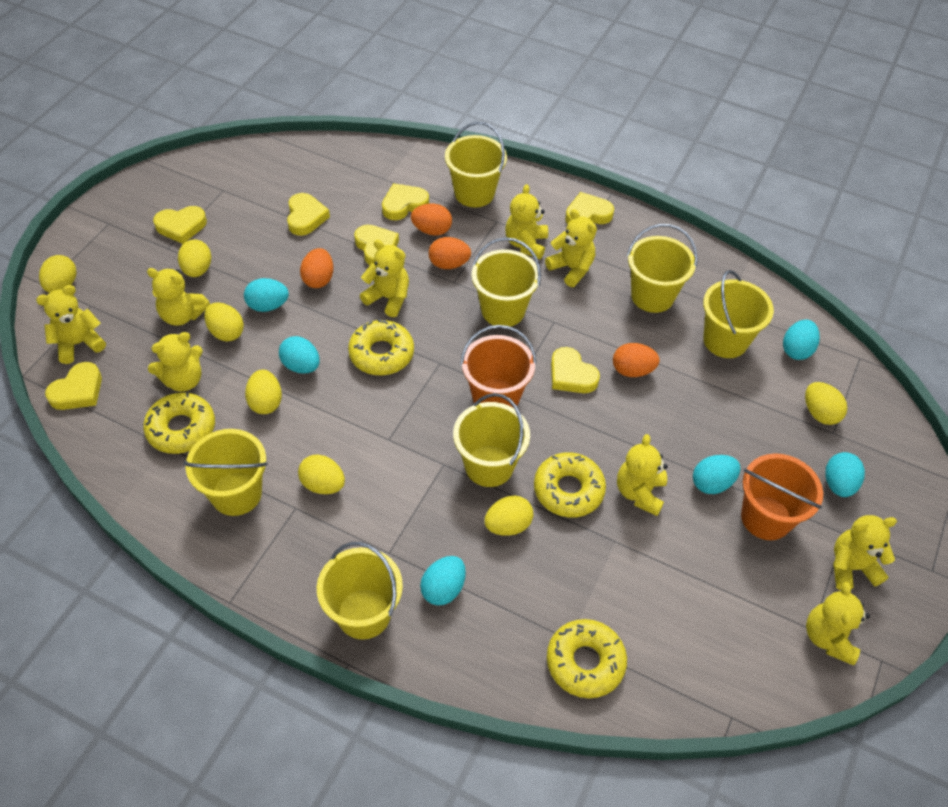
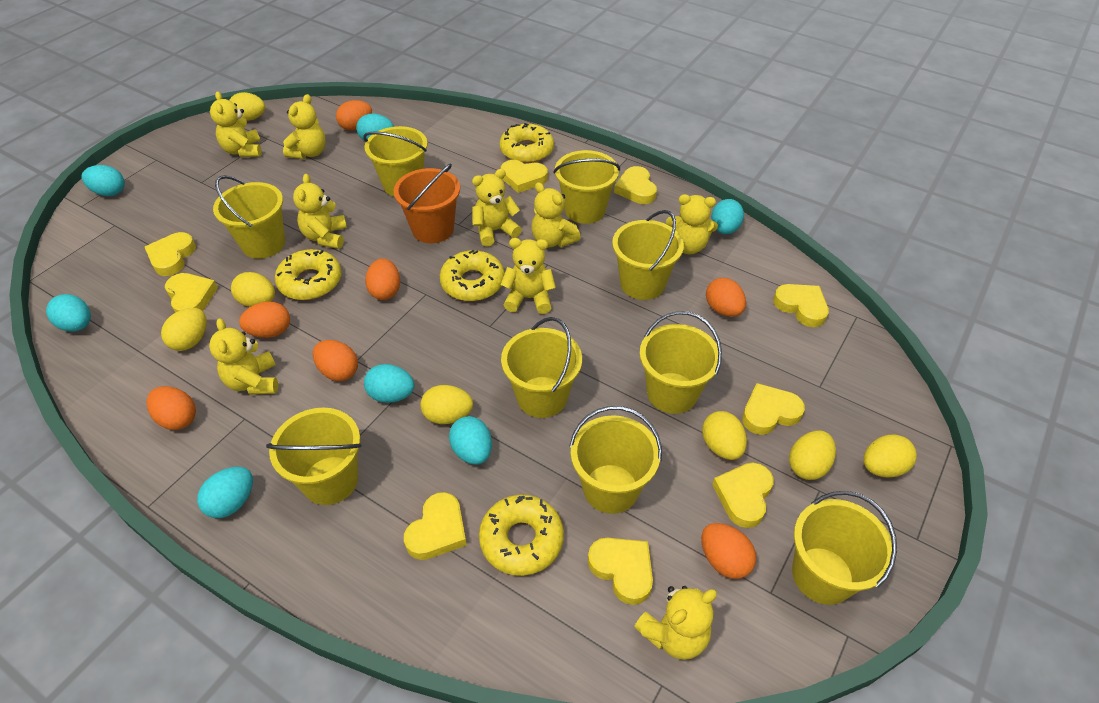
orange bucket: 2 -> 1
orange egg: 4 -> 7
turquoise egg: 6 -> 7
yellow bucket: 7 -> 9
yellow heart: 7 -> 9

